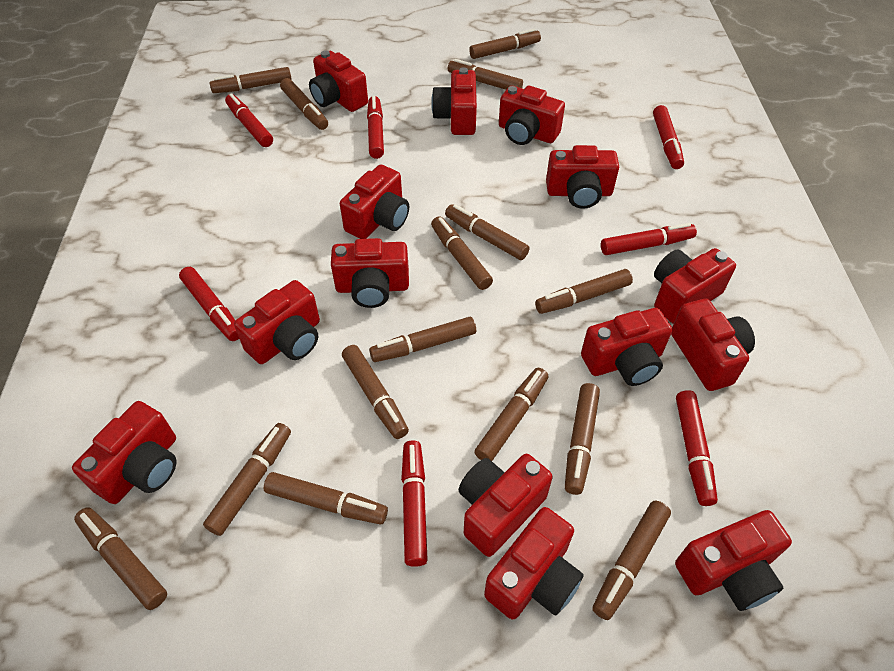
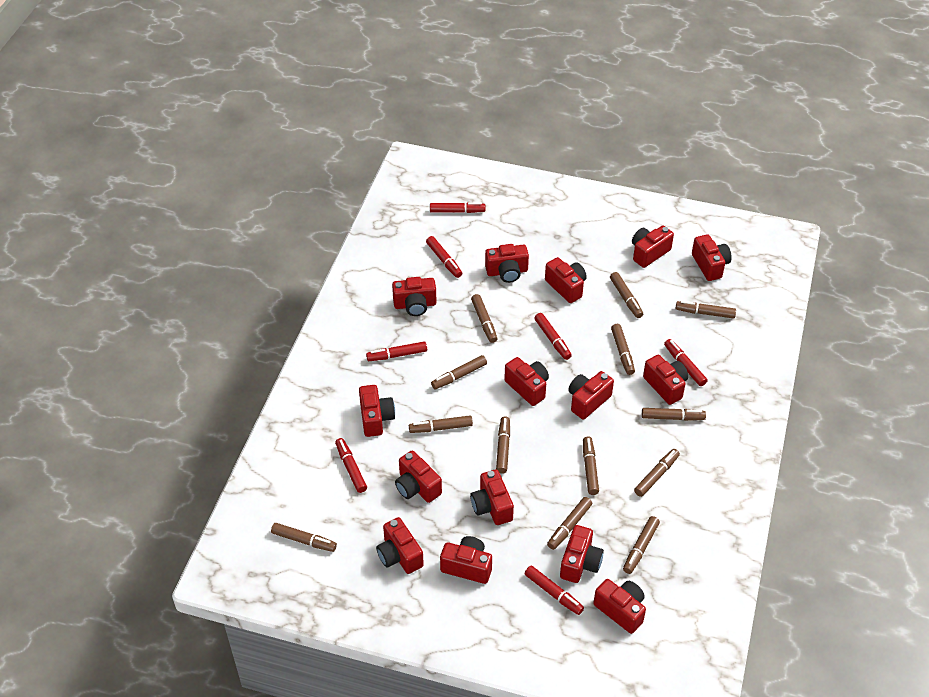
brown marker: 15 -> 13
red camera: 14 -> 15

